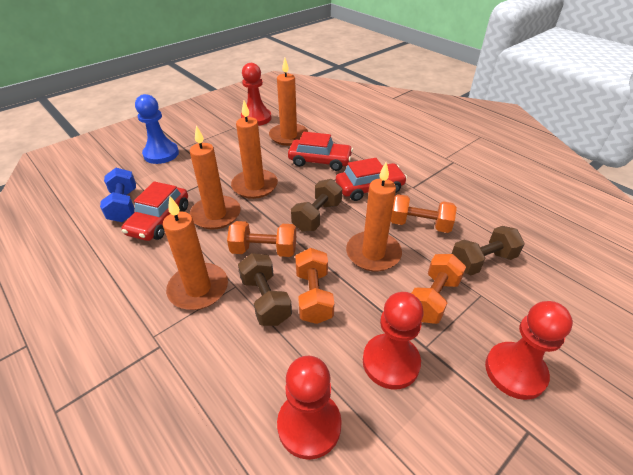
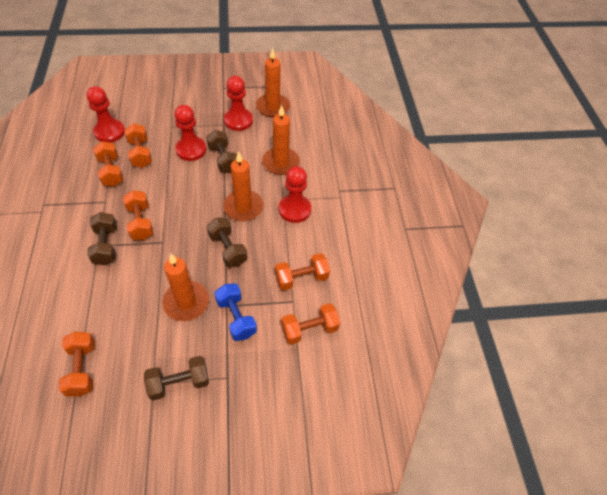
blue pawn: 1 -> 0
brown dumbbell: 3 -> 4
orange candle: 5 -> 4
orange dumbbell: 4 -> 6
red car: 3 -> 0

